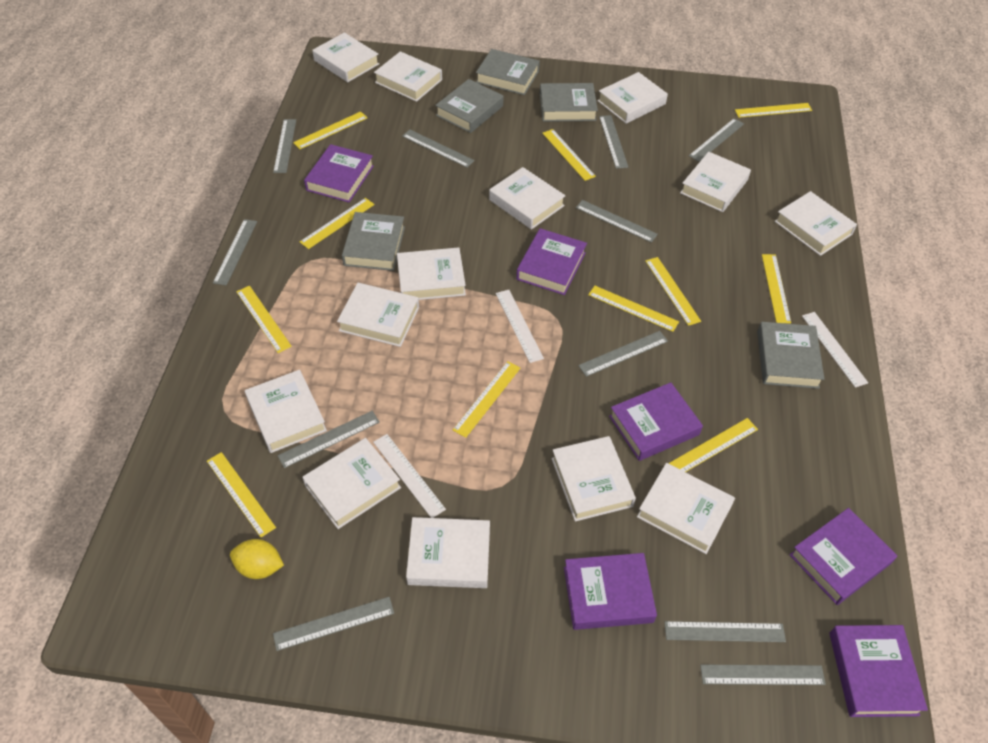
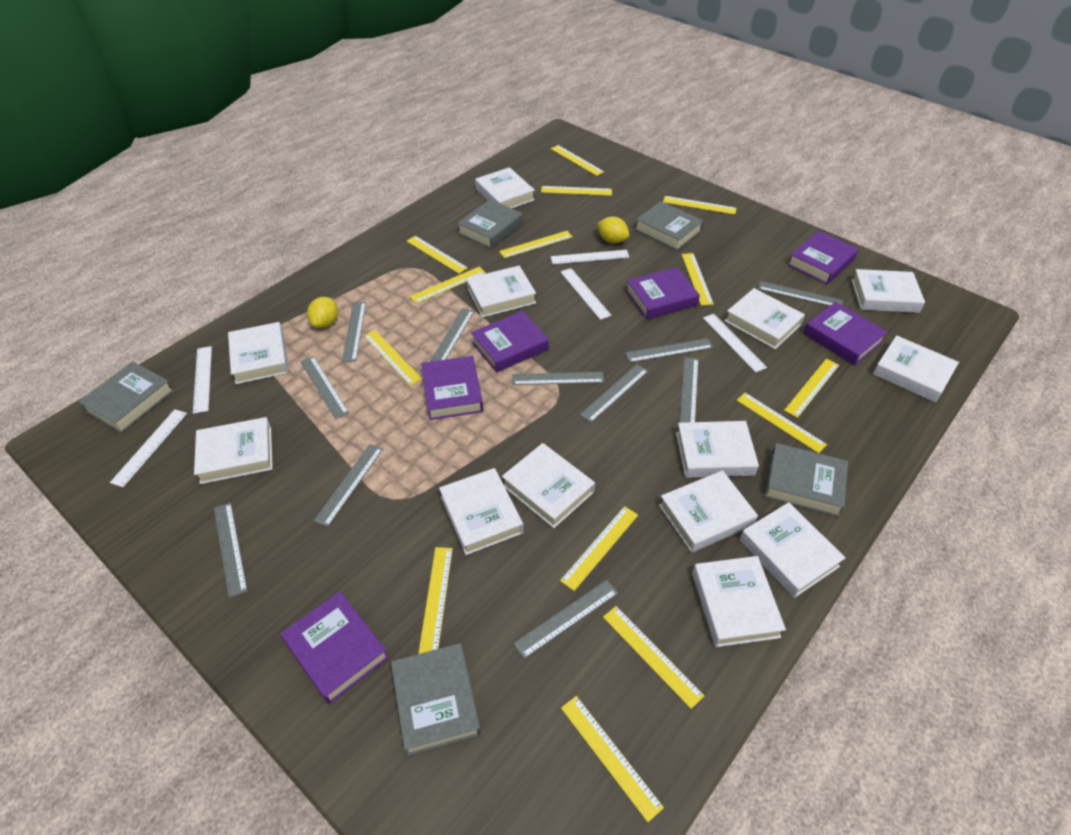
white ruler: 3 -> 5
yellow lemon: 1 -> 2
yellow ruler: 11 -> 14

